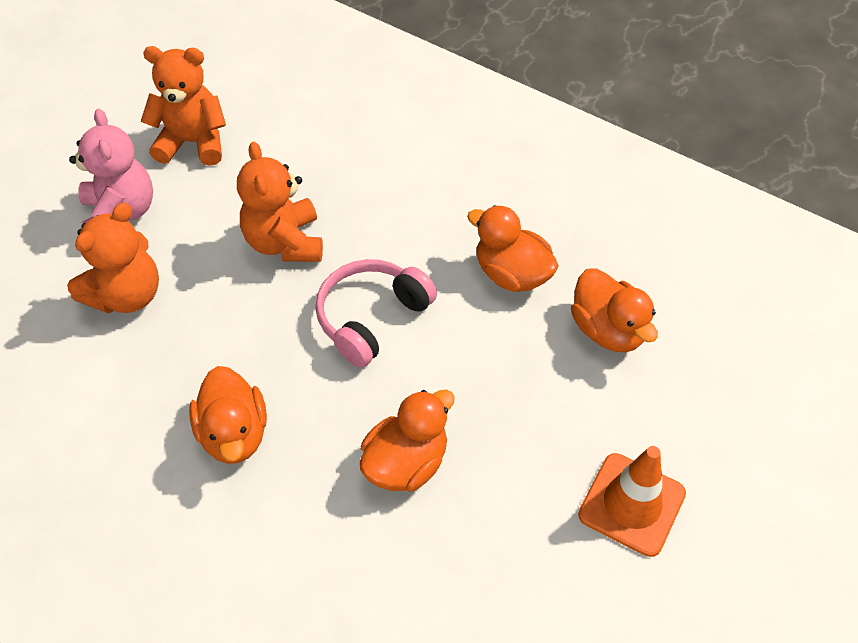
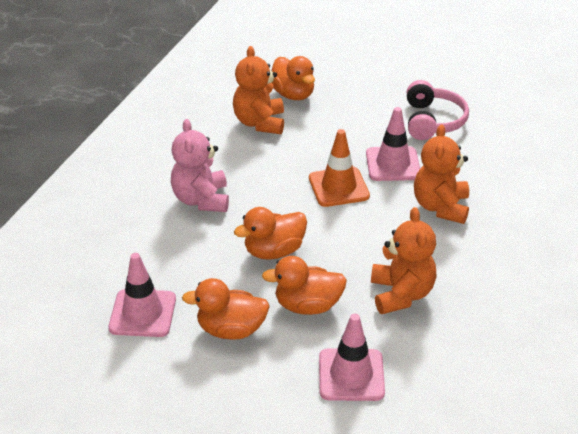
pink traffic cone: 0 -> 3

